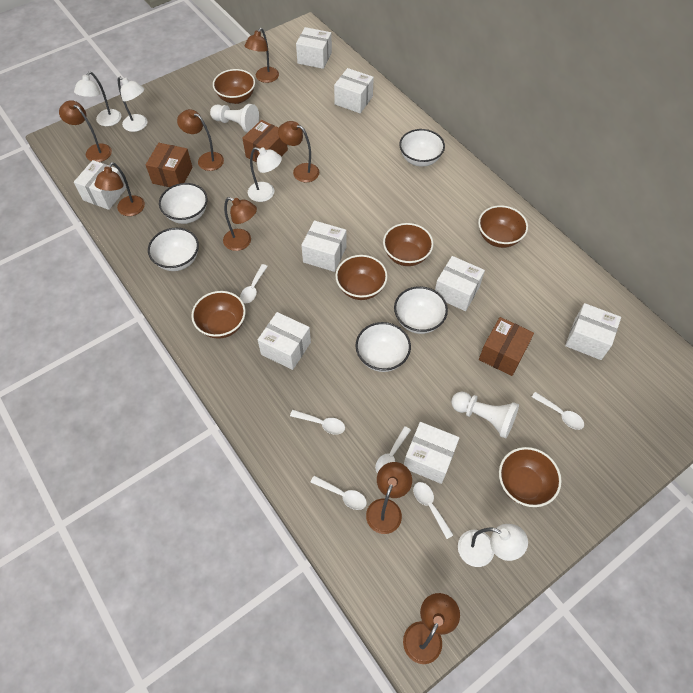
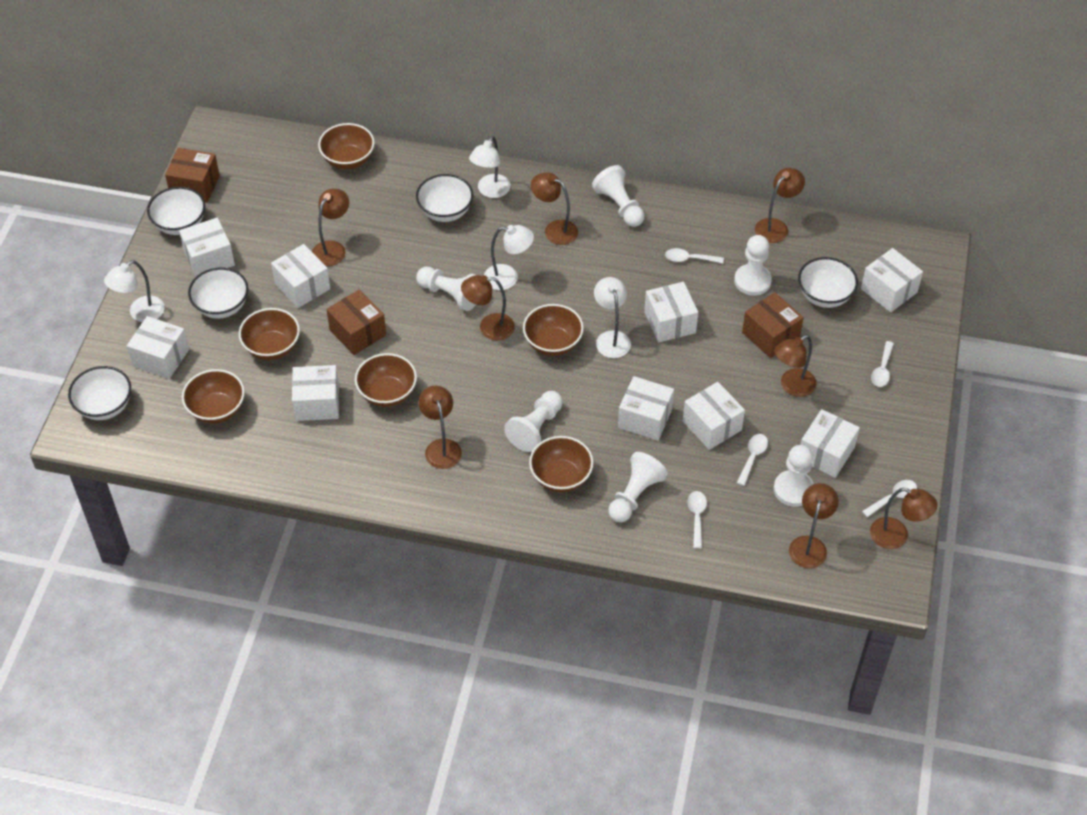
white box: 8 -> 9
white pawn: 2 -> 6
white spoon: 6 -> 5

